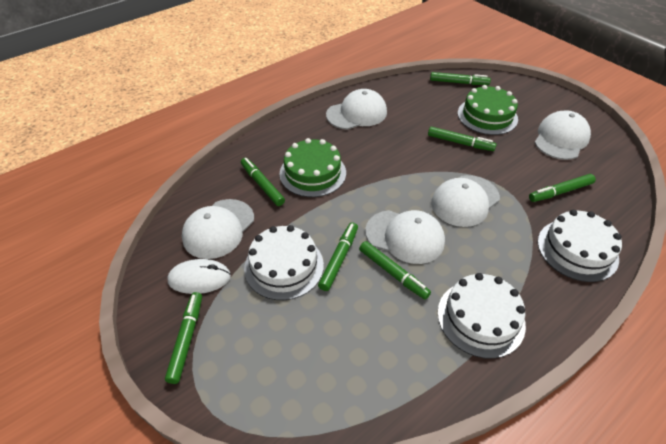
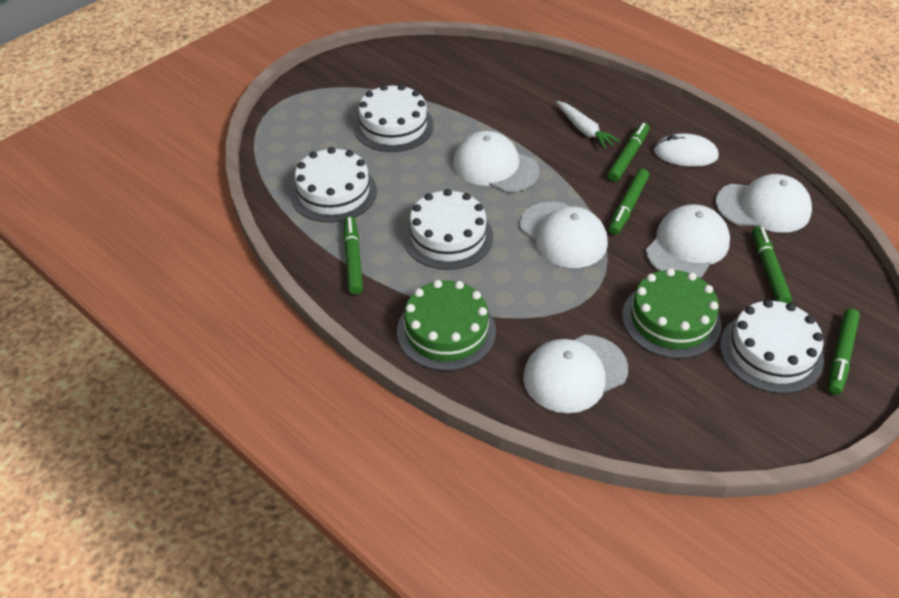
green marker: 7 -> 5
white cake: 3 -> 4
white carrot: 0 -> 1

